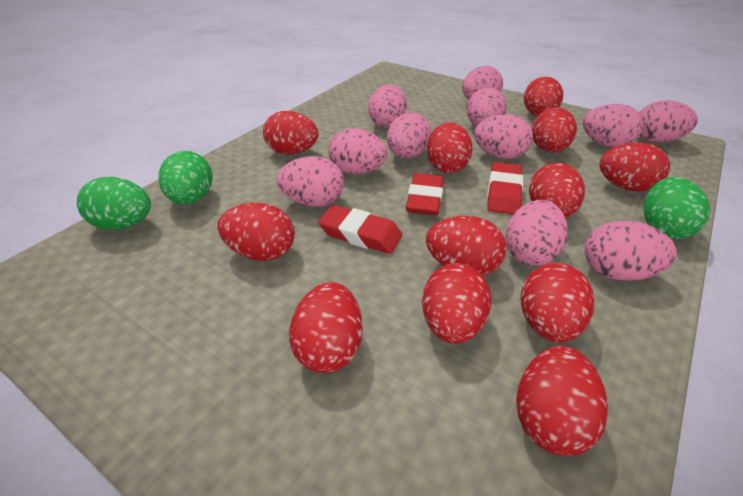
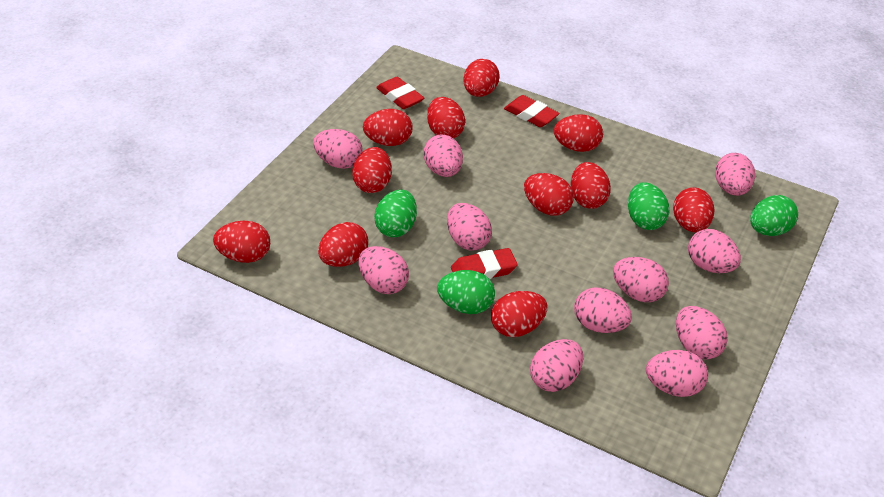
green egg: 3 -> 4
red egg: 12 -> 11

